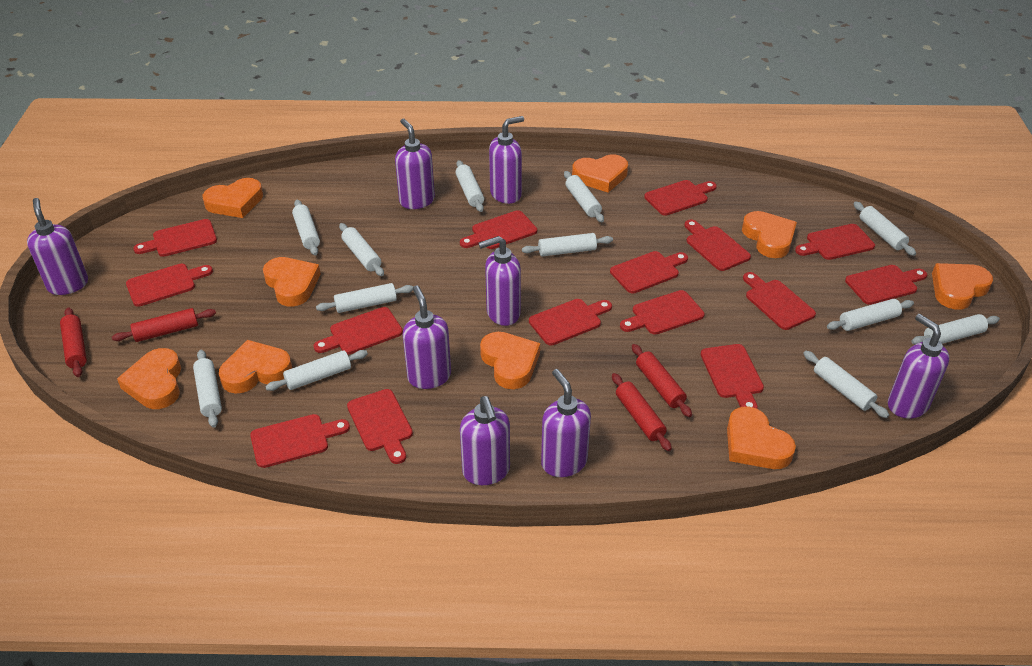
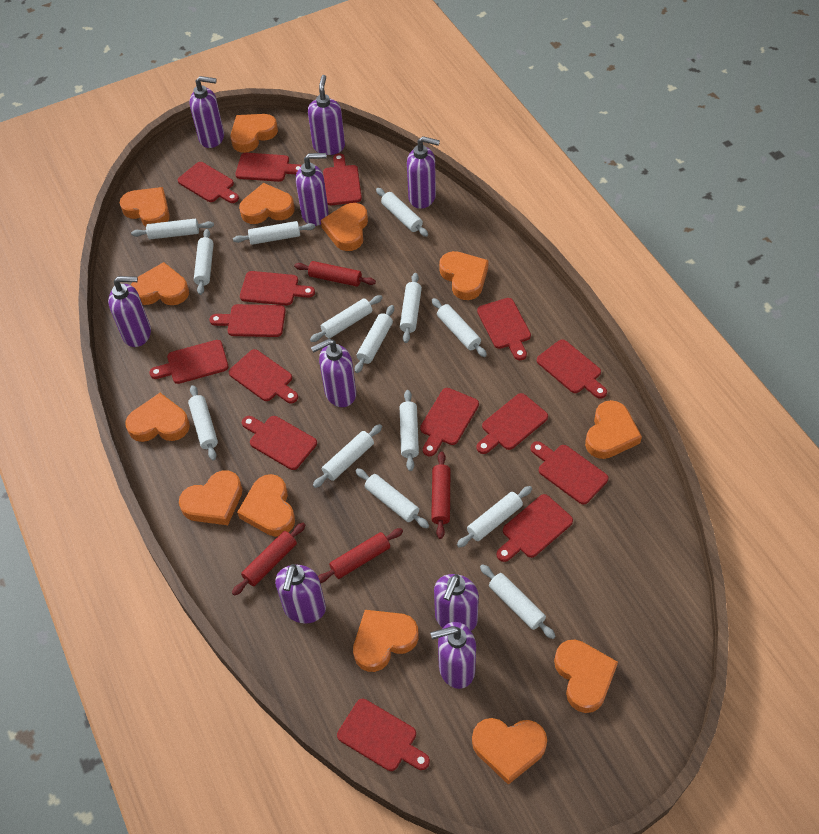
orange heart: 9 -> 13
purple soap dispenser: 8 -> 9
white rolling pin: 12 -> 14

